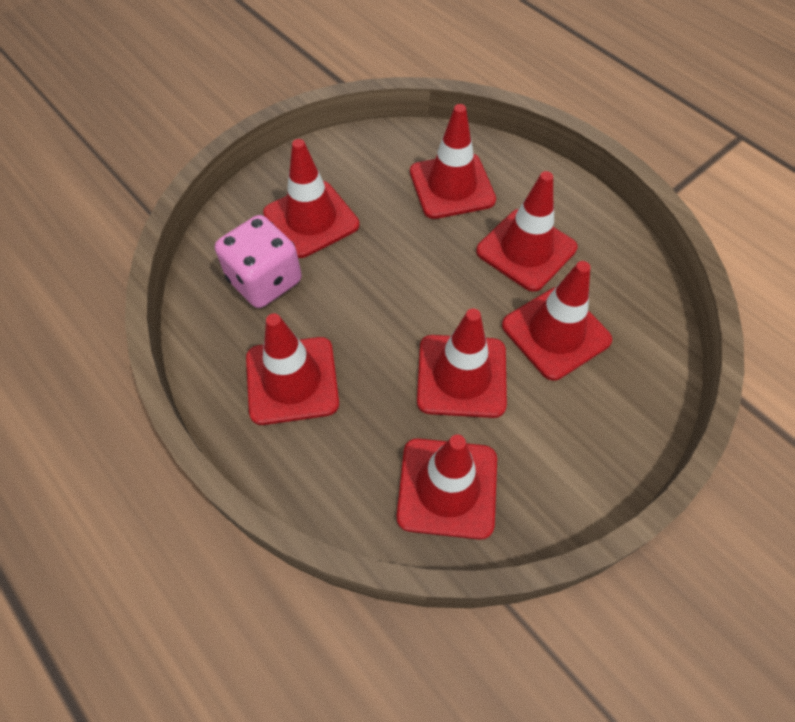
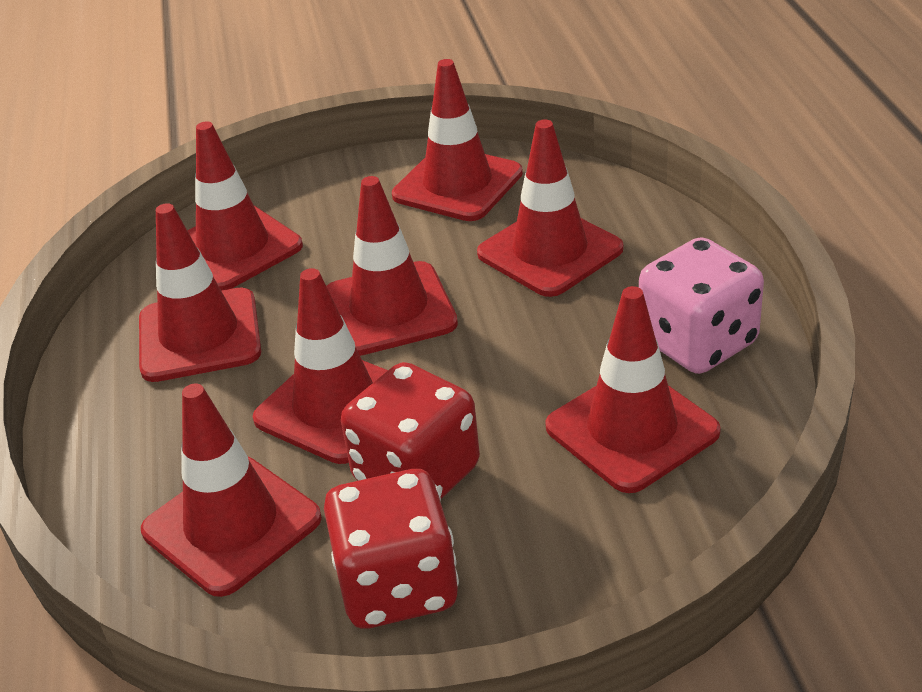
red dice: 0 -> 2
red traffic cone: 7 -> 8

